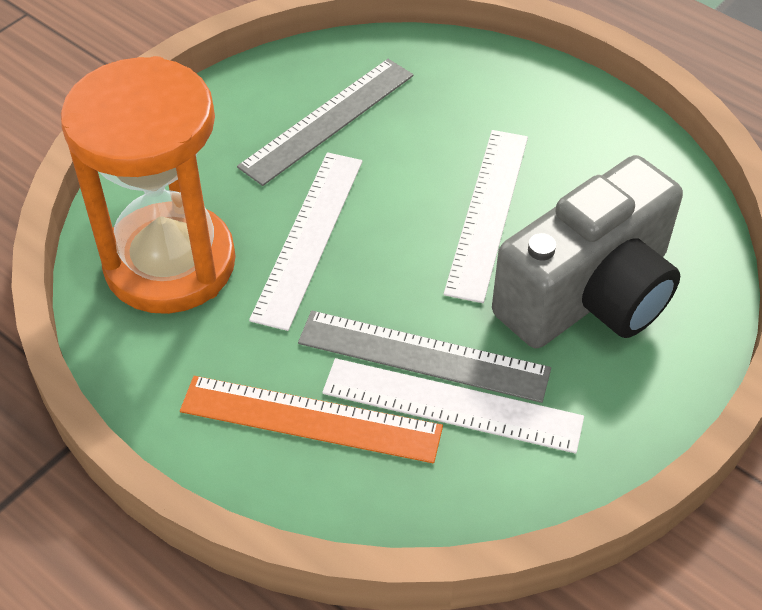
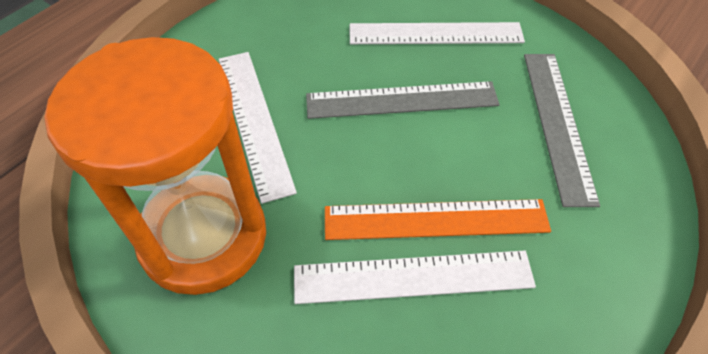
grey camera: 1 -> 0

